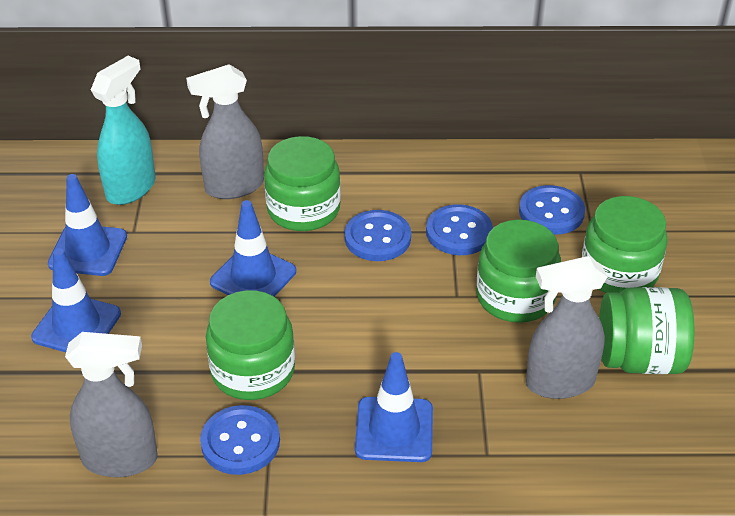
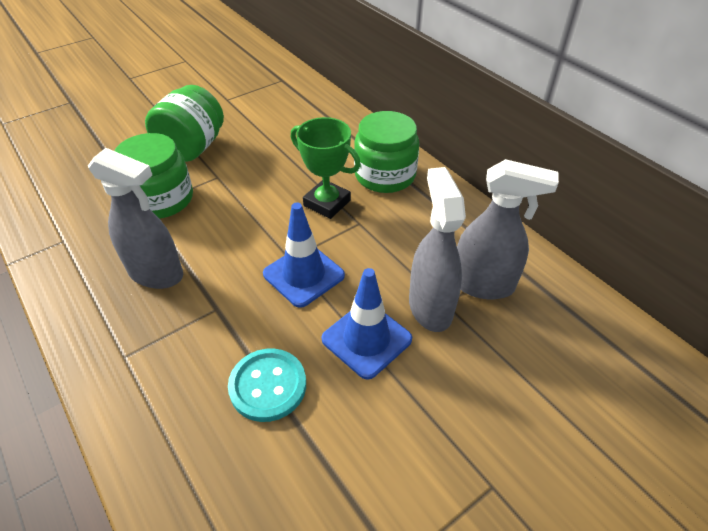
blue button: 4 -> 0
blue traffic cone: 4 -> 2
green jar: 5 -> 3
green trophy: 0 -> 1
turquoise button: 0 -> 1
turquoise spray bottle: 1 -> 0

